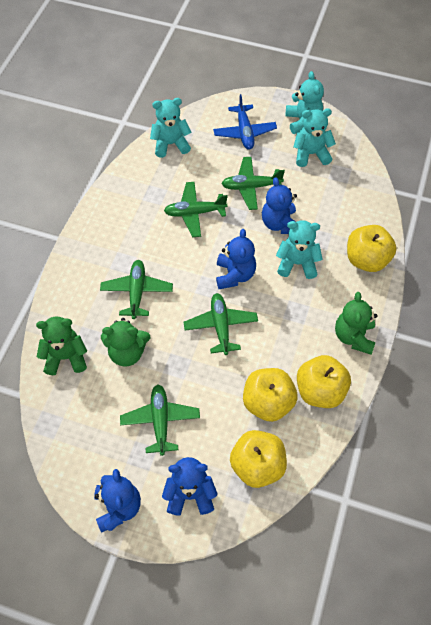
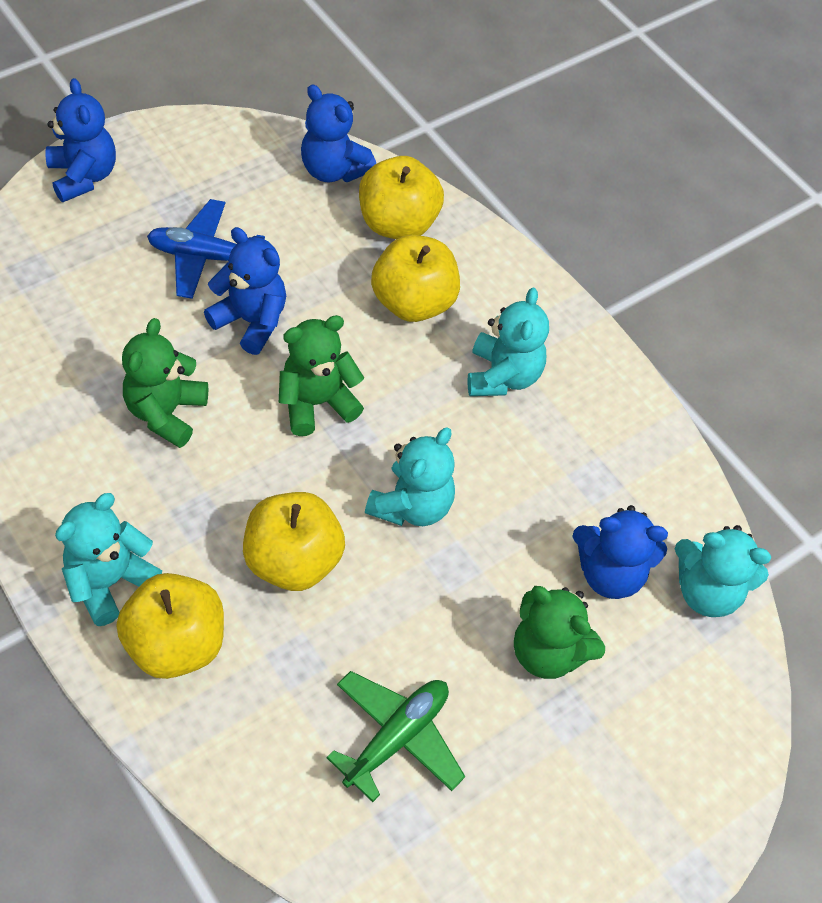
green plane: 5 -> 1

